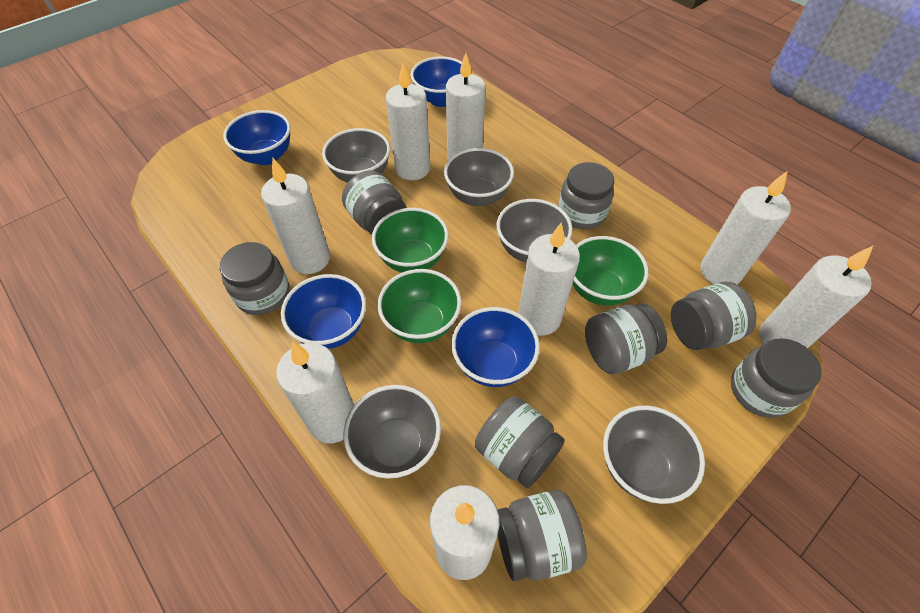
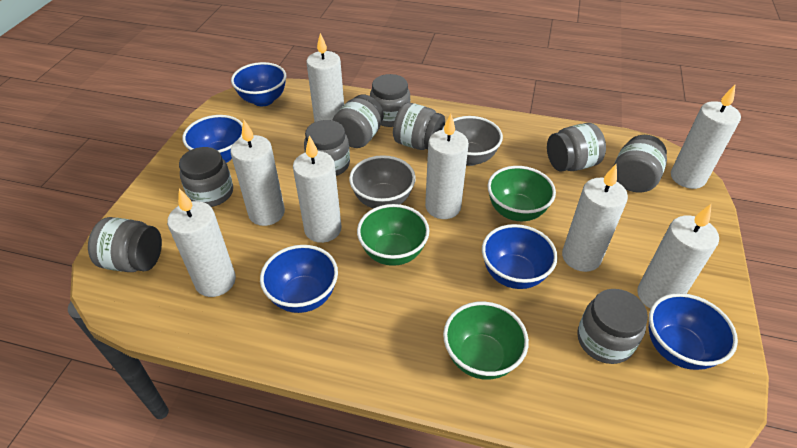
blue bowl: 4 -> 5
grey bowl: 5 -> 2
grey jar: 8 -> 9

